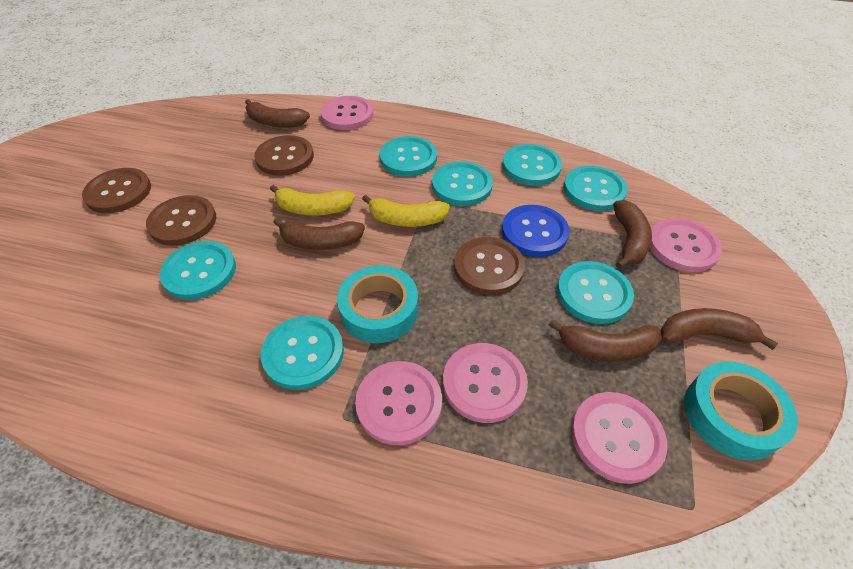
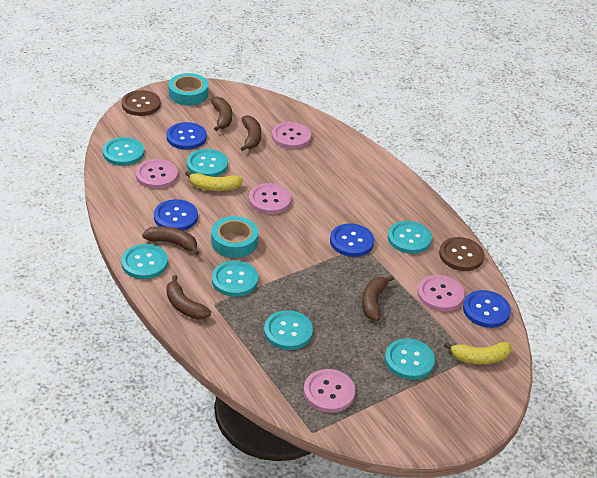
blue button: 1 -> 4
brown button: 4 -> 2

